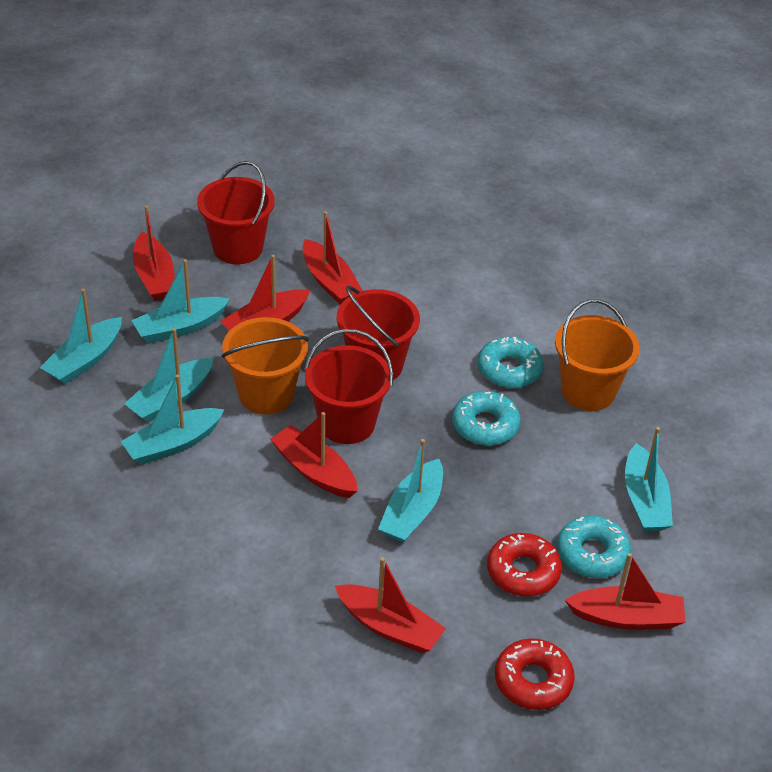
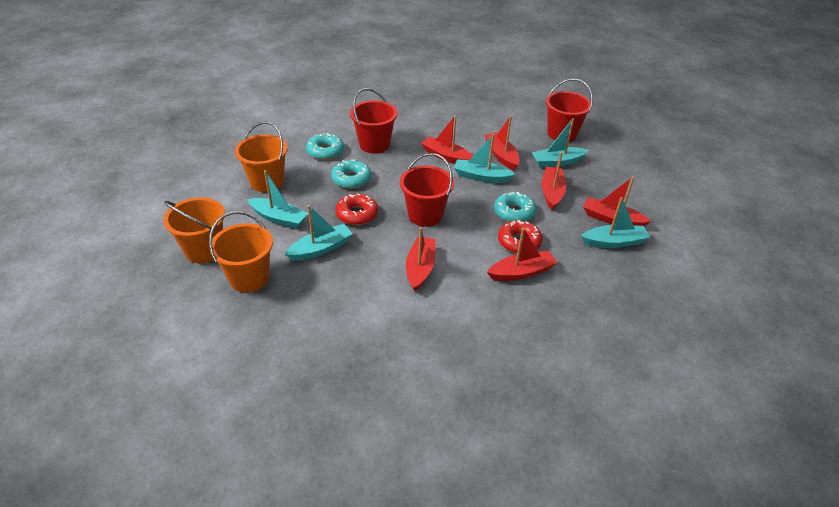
orange bucket: 2 -> 3
turquoise boat: 6 -> 5

